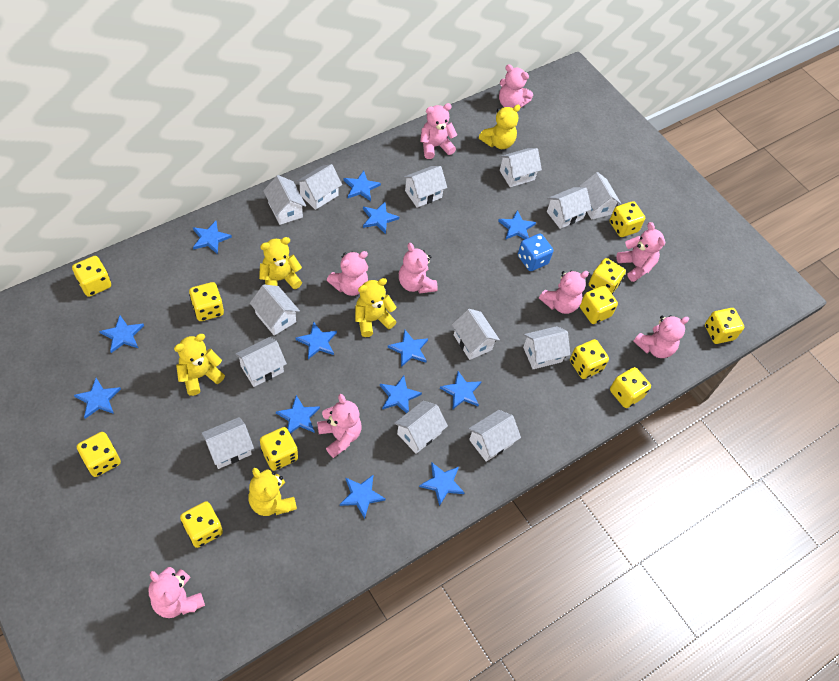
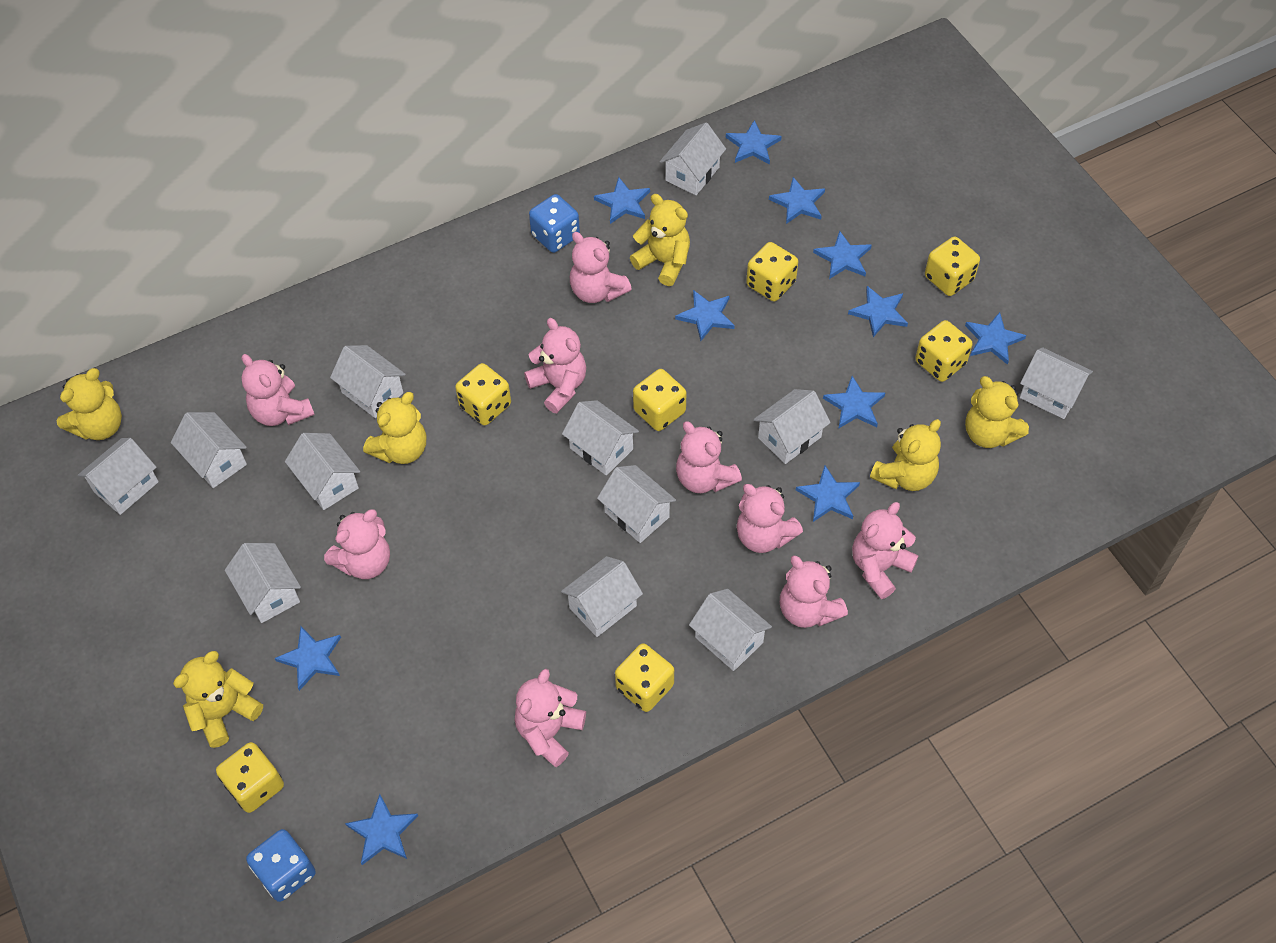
blue dice: 1 -> 2
blue star: 13 -> 11
white house: 13 -> 12
yellow dice: 11 -> 7
yellow teddy bear: 5 -> 6

